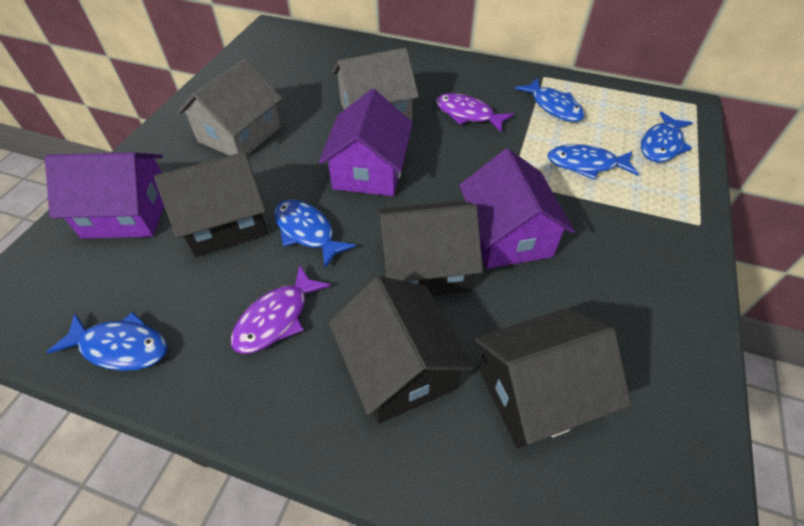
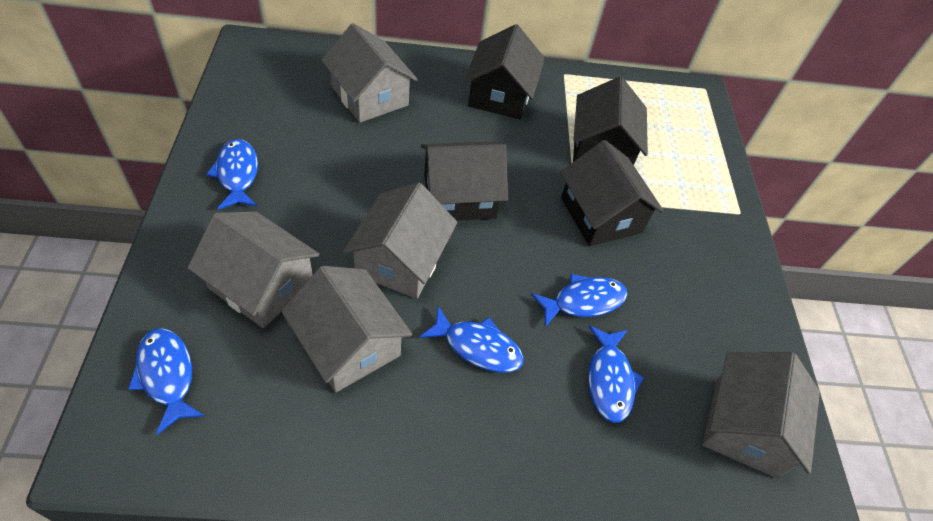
grey house: 2 -> 5
purple fish: 2 -> 0
purple house: 3 -> 0

